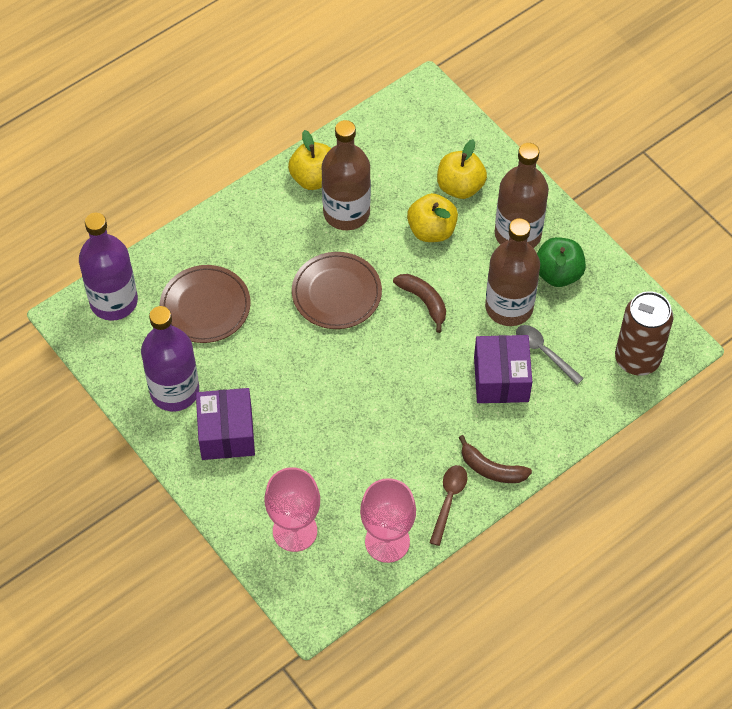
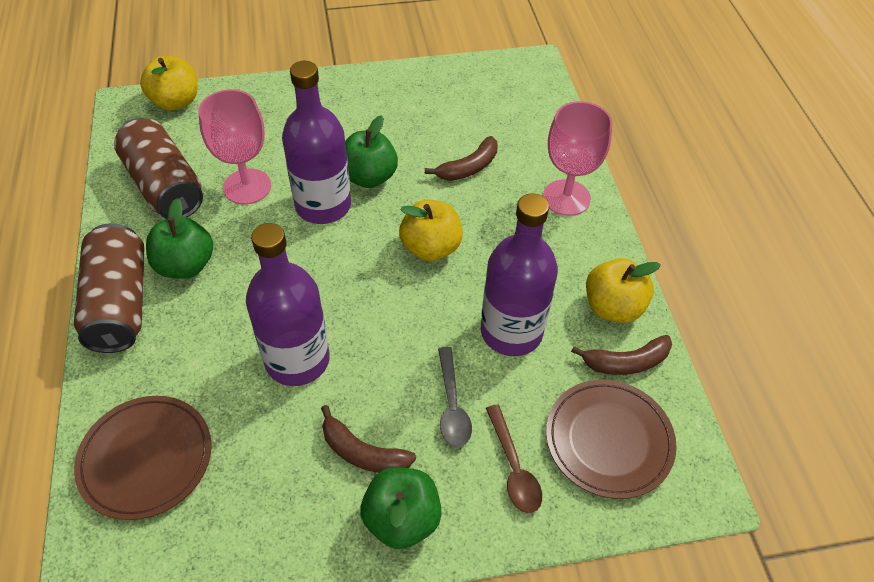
brown banana: 2 -> 3
brown bottle: 3 -> 0
brown can: 1 -> 2
green apple: 1 -> 3
purple bottle: 2 -> 3
purple box: 2 -> 0

